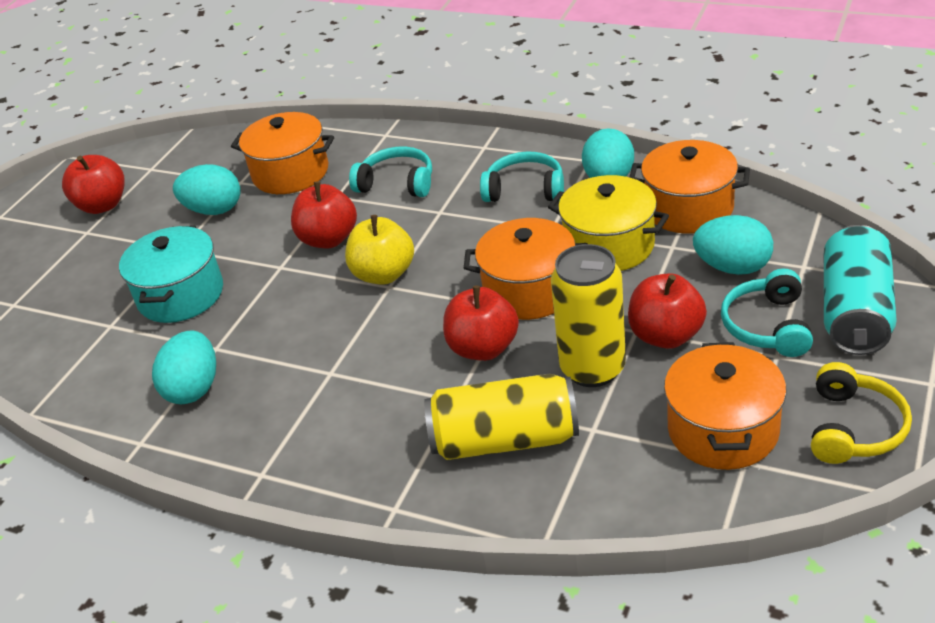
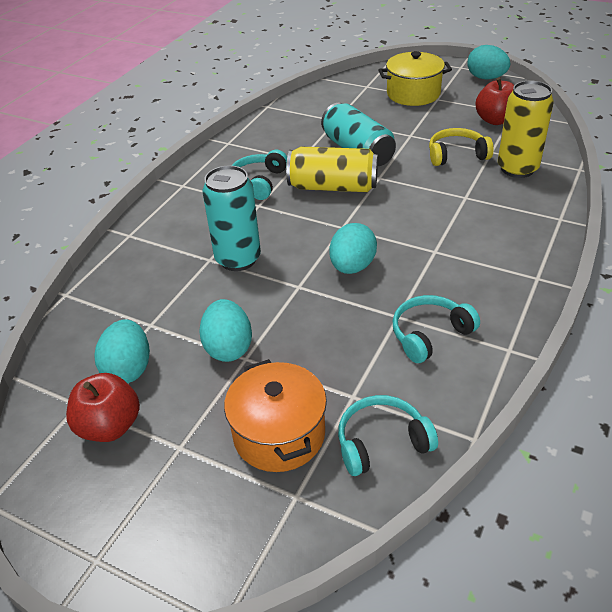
orange pot: 4 -> 1
red apple: 4 -> 2
turquoise can: 1 -> 2
turquoise pot: 1 -> 0
yellow apple: 1 -> 0

